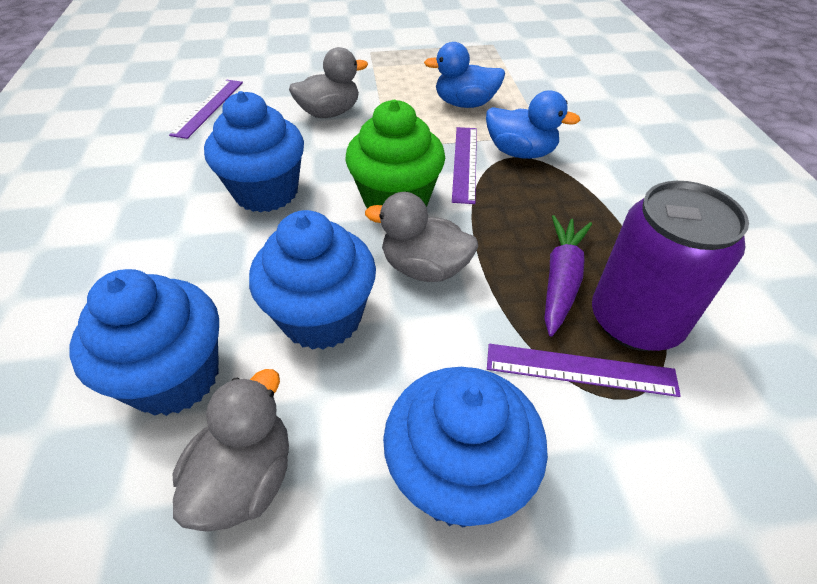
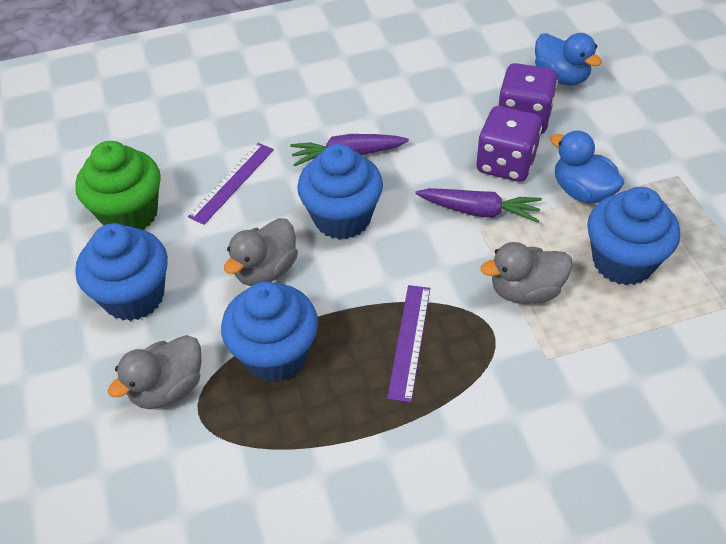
purple can: 1 -> 0
purple carrot: 1 -> 2
purple dice: 0 -> 2
purple ruler: 3 -> 2

